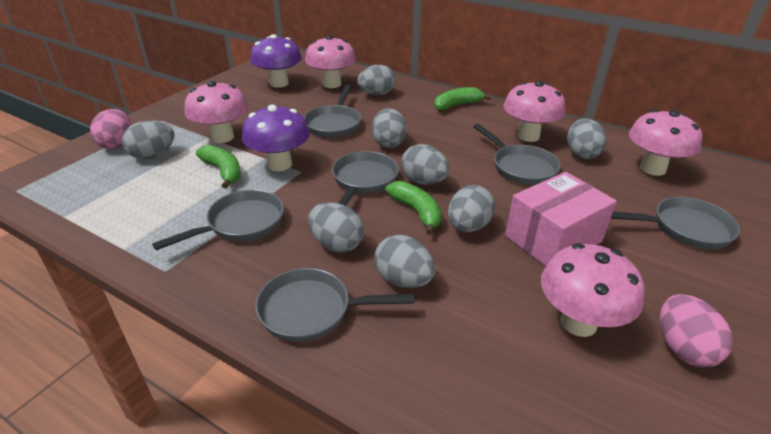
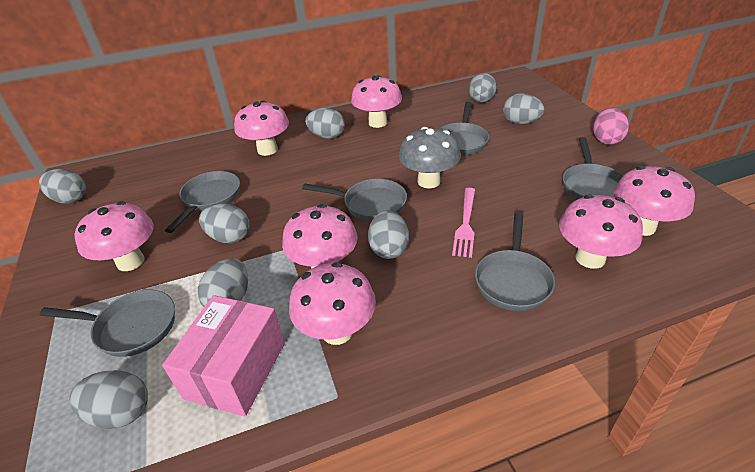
green banana: 3 -> 0
grey mushroom: 0 -> 1
pink egg: 2 -> 1
pink fork: 0 -> 1
pink mushroom: 5 -> 7
purple mushroom: 2 -> 0

